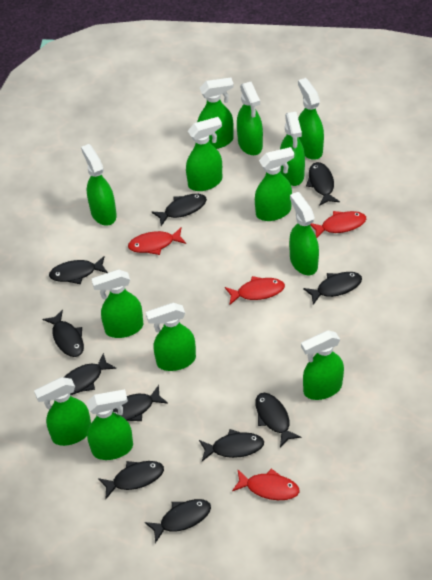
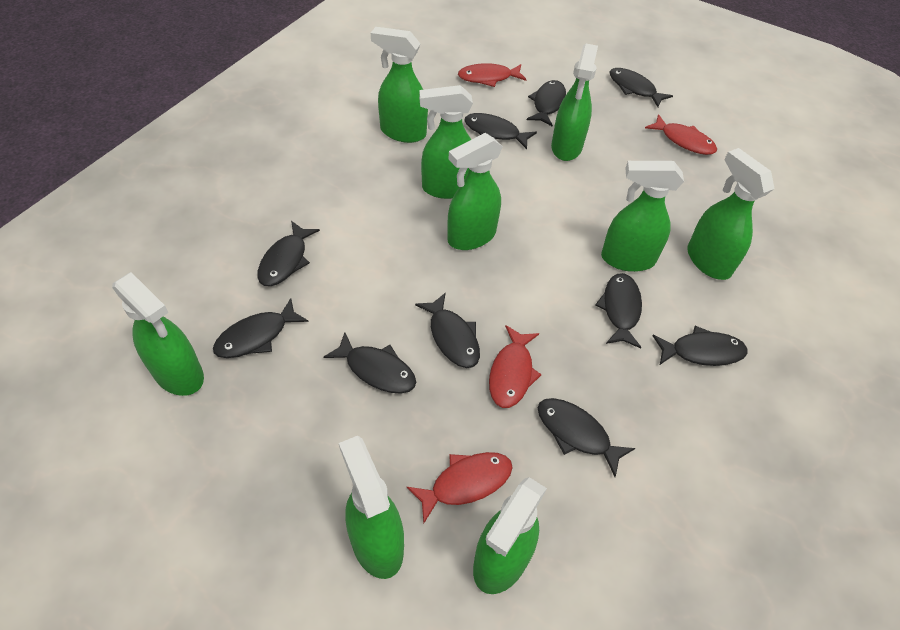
black fish: 11 -> 10
green spray bottle: 13 -> 9

